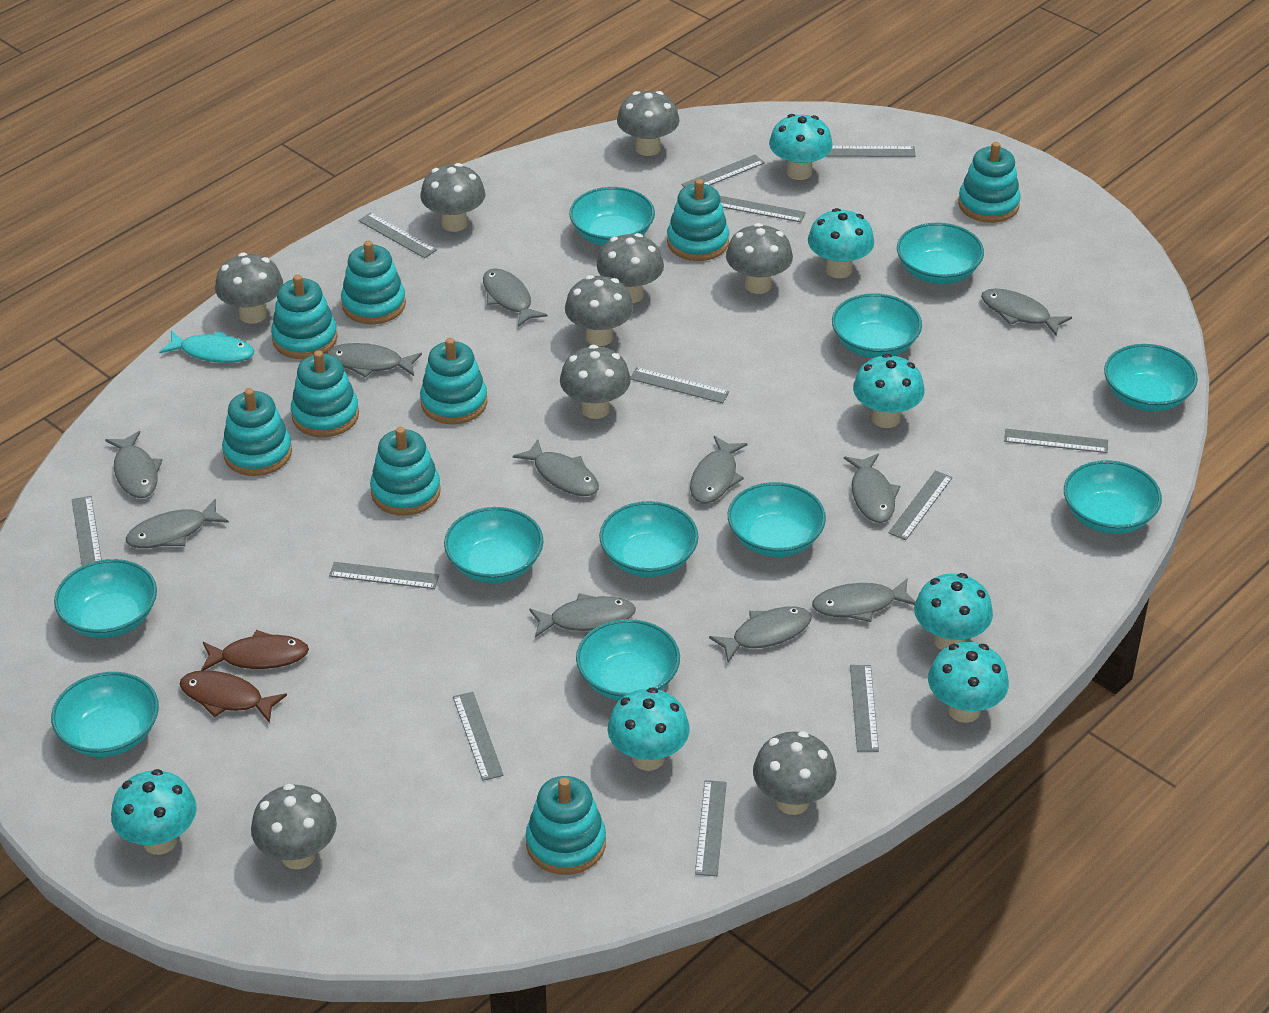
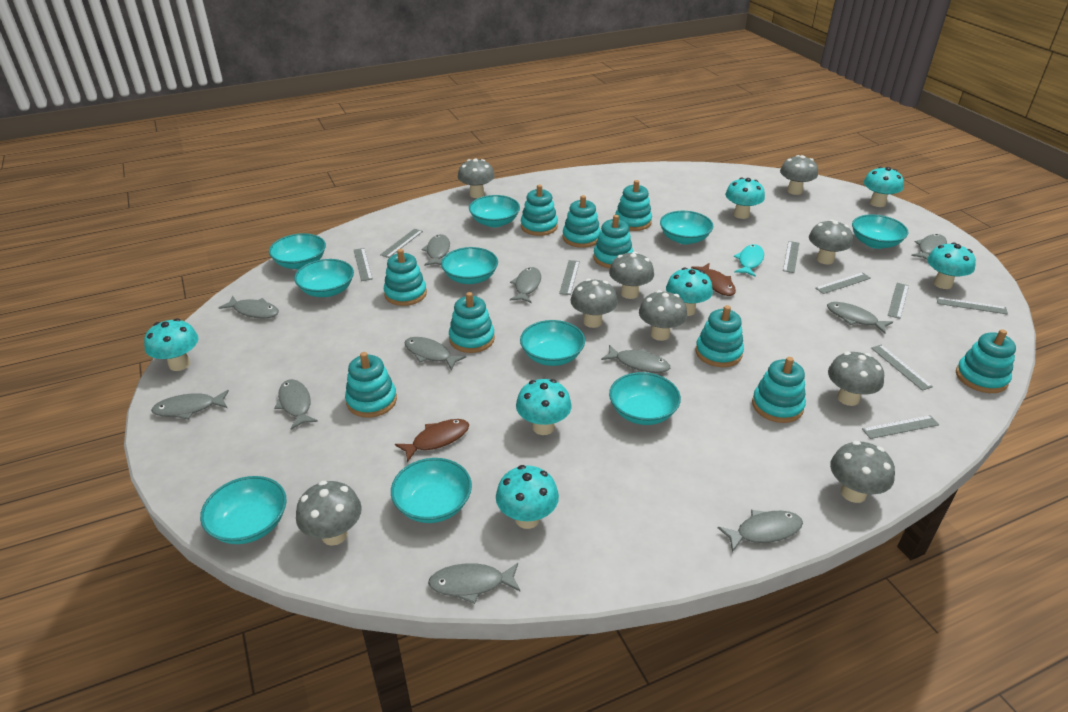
grey ruler: 12 -> 9
turquoise bowl: 11 -> 10
turquoise stacking toy: 9 -> 10

